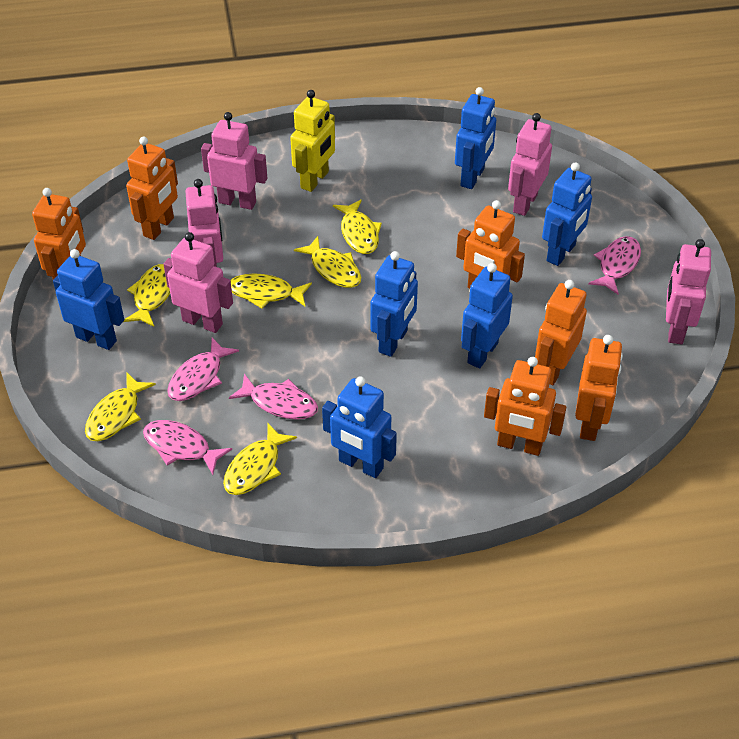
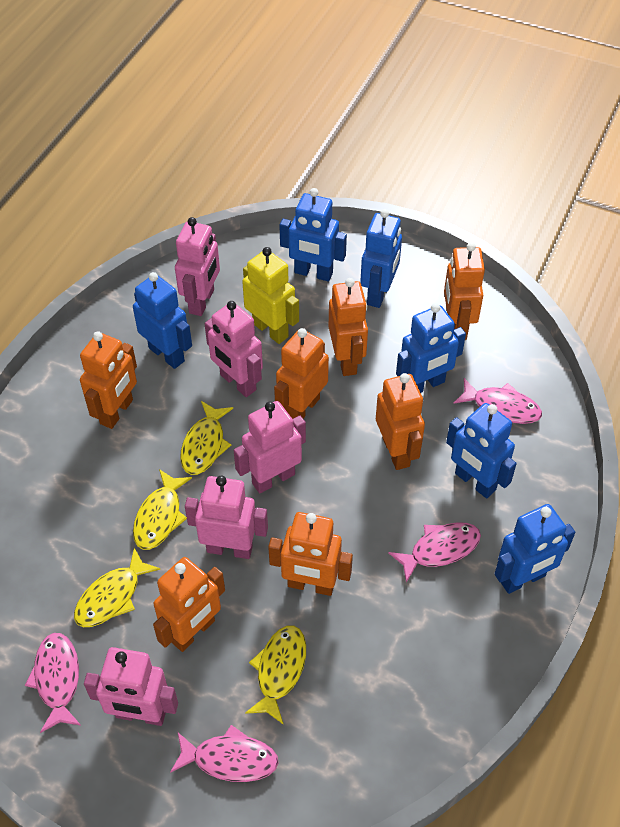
orange robot: 6 -> 7
yellow fish: 6 -> 4

